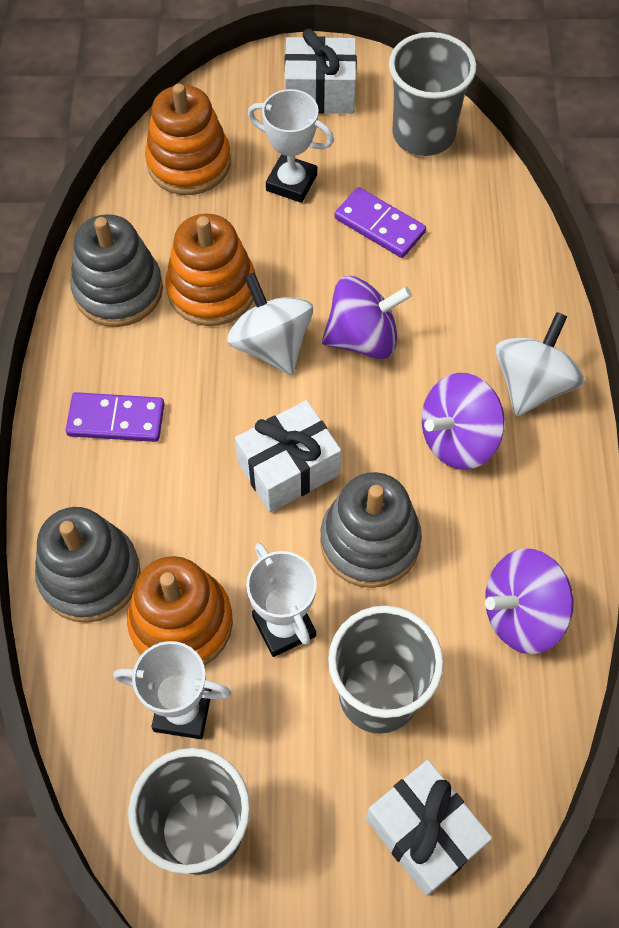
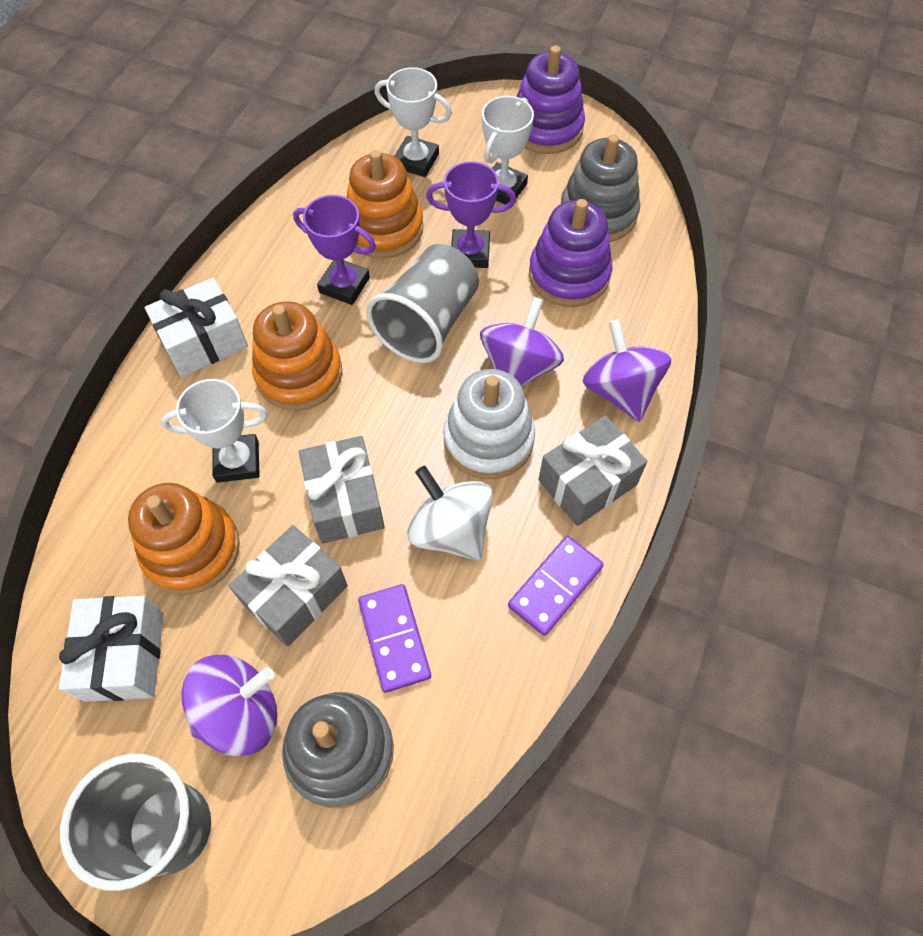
grey cup: 3 -> 2
grey gift: 0 -> 3
grey stacking toy: 3 -> 2
purple stacking toy: 0 -> 2
purple trophy: 0 -> 2
white gift: 3 -> 2
white spinning top: 2 -> 1
white stacking toy: 0 -> 1

